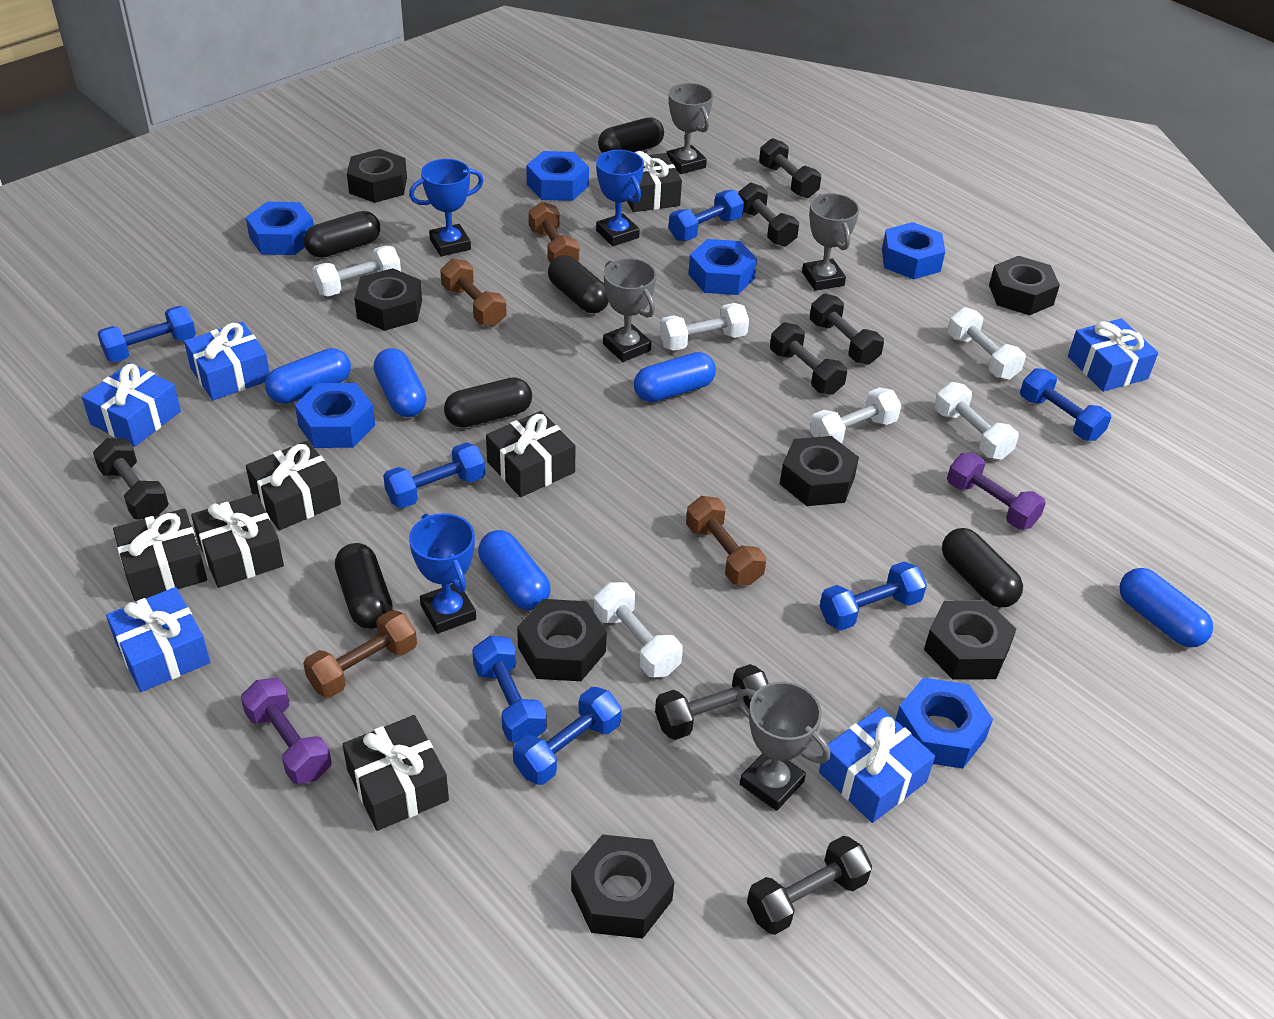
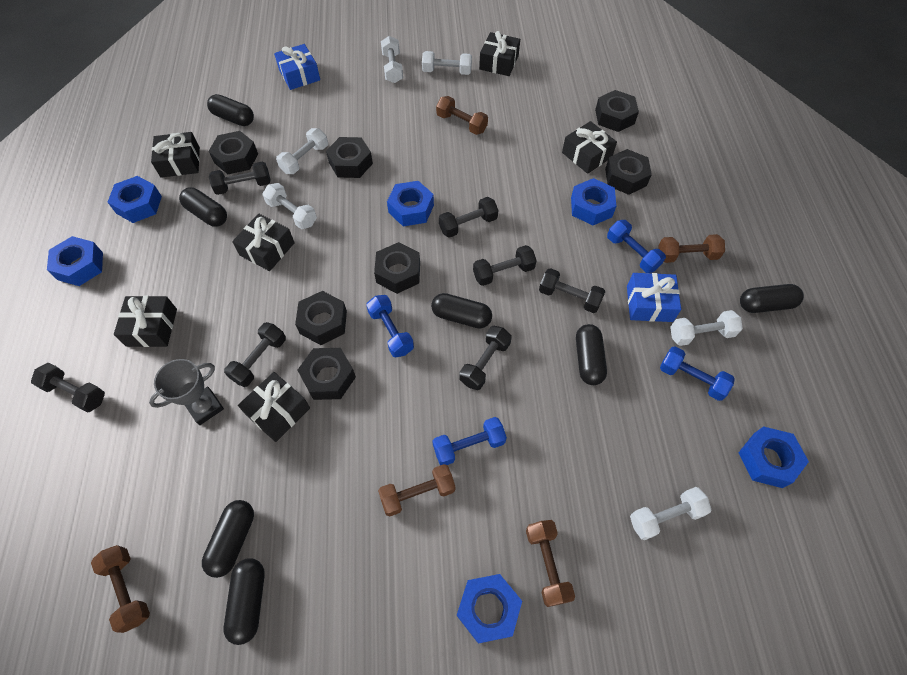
black capsule: 6 -> 7
blue capsule: 5 -> 0
blue dumbbell: 7 -> 4
blue gift: 5 -> 2
blue trophy: 3 -> 0
brown dumbbell: 4 -> 5
grey trophy: 4 -> 1
purple dumbbell: 2 -> 0

